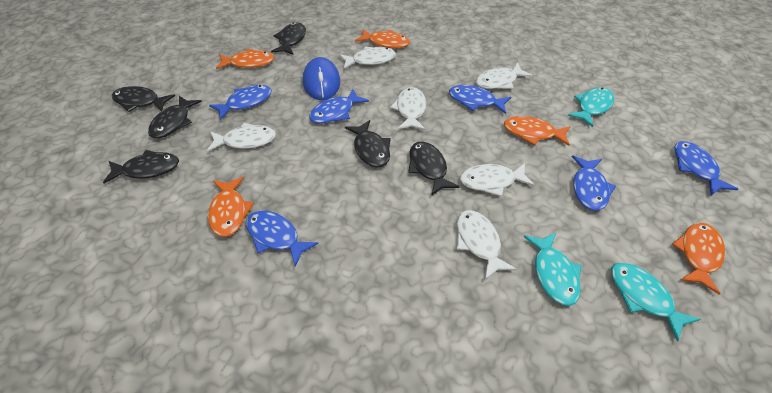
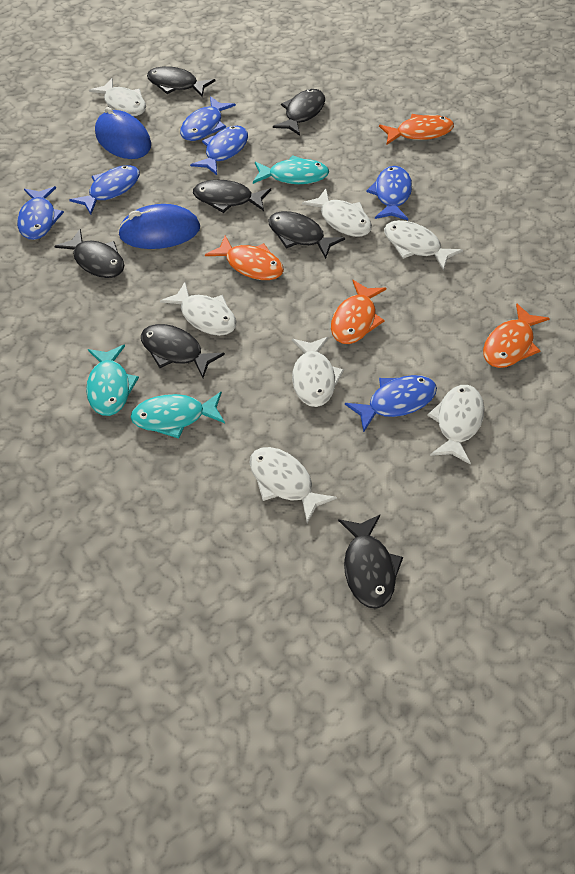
black fish: 6 -> 7
blue mouse: 1 -> 2
orange fish: 5 -> 4
white fish: 6 -> 7

